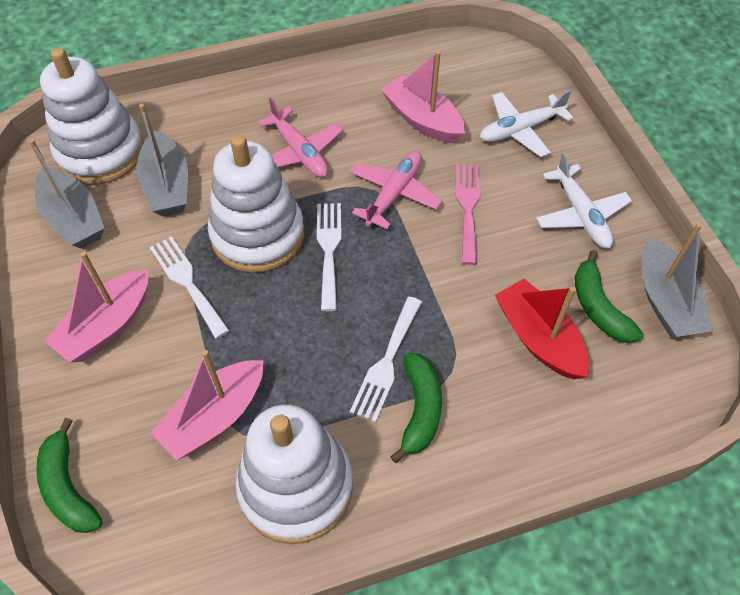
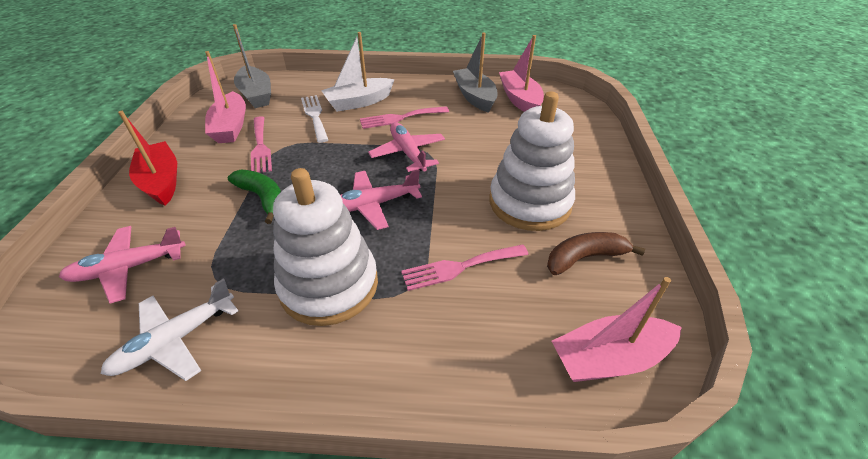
brown banana: 0 -> 1
green banana: 3 -> 1
grey boat: 3 -> 2
pink fork: 1 -> 3
pink plane: 2 -> 3
white boat: 0 -> 1
white fork: 3 -> 1
white plane: 2 -> 1
white stacking toy: 3 -> 2

